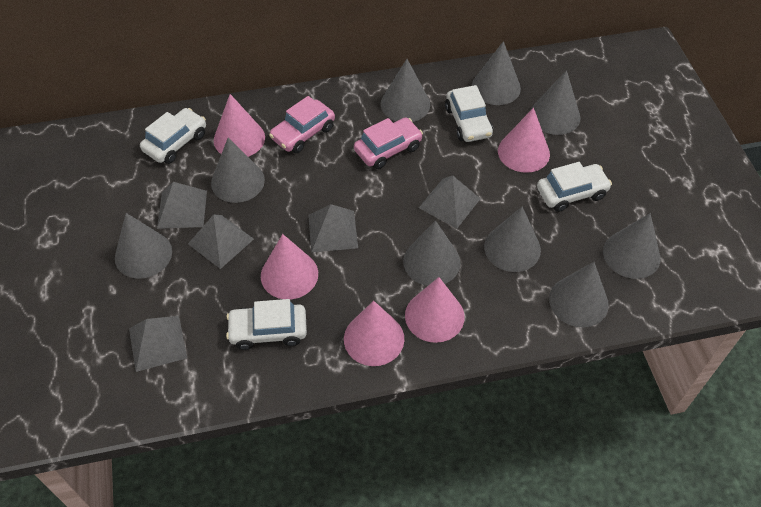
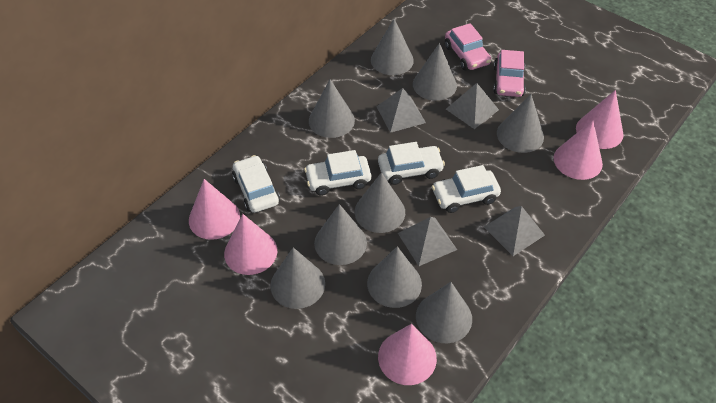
grey pyramid: 5 -> 4

